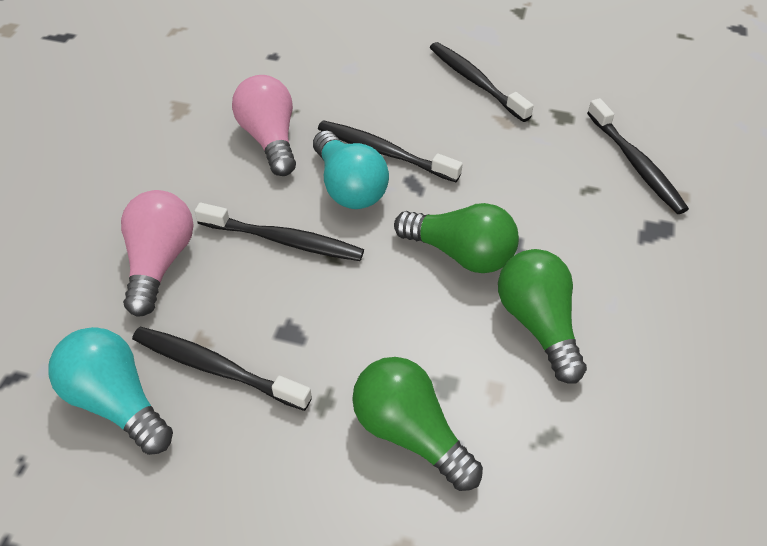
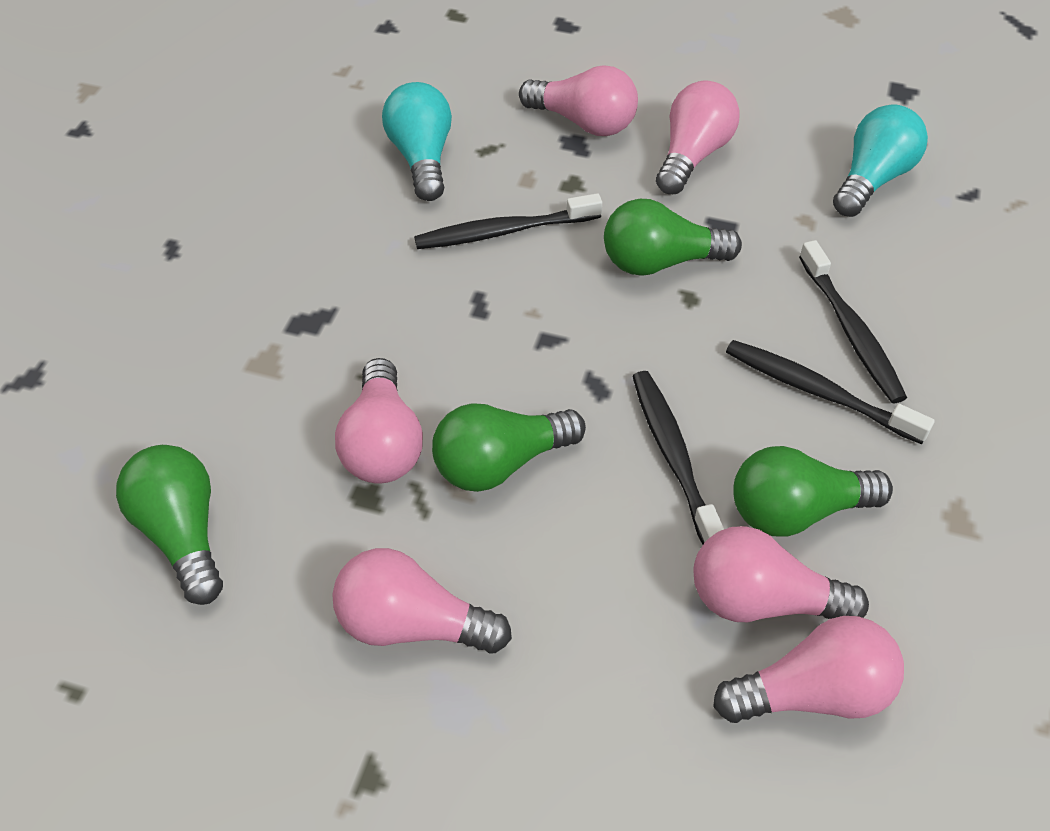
black toothbrush: 5 -> 4
green light bulb: 3 -> 4
pink light bulb: 2 -> 6

